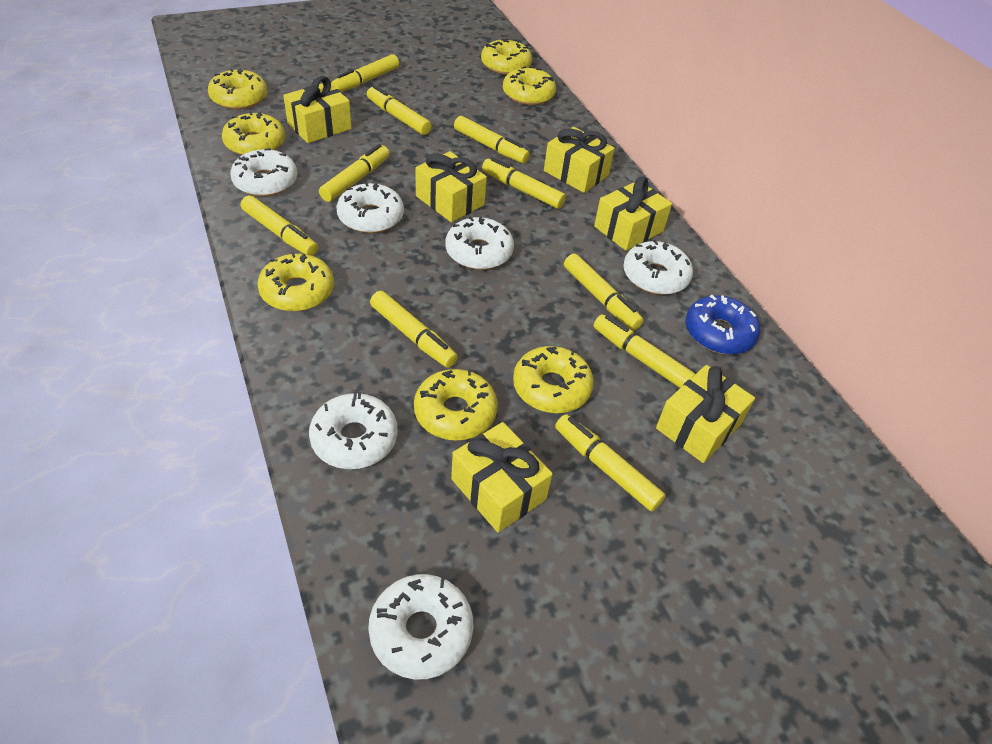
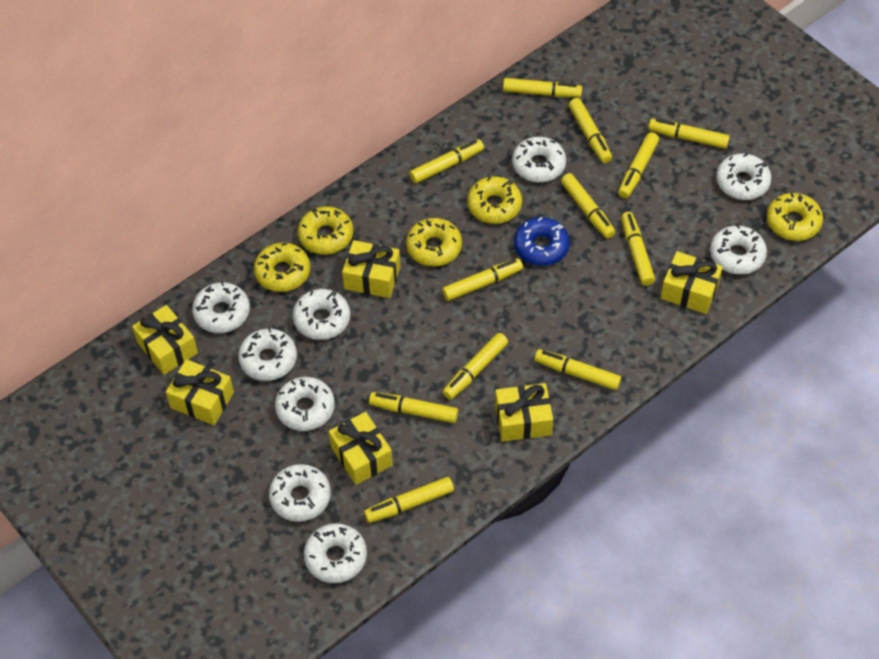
white donut: 6 -> 9
yellow donut: 7 -> 5
yellow marker: 10 -> 12

